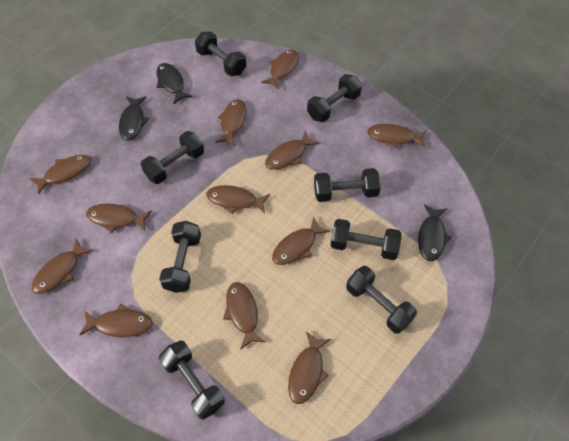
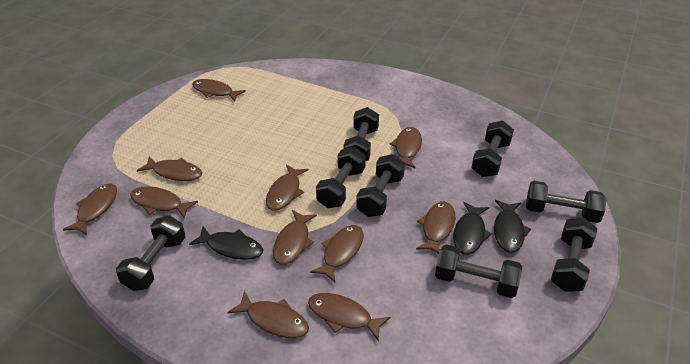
brown fish: 12 -> 11

